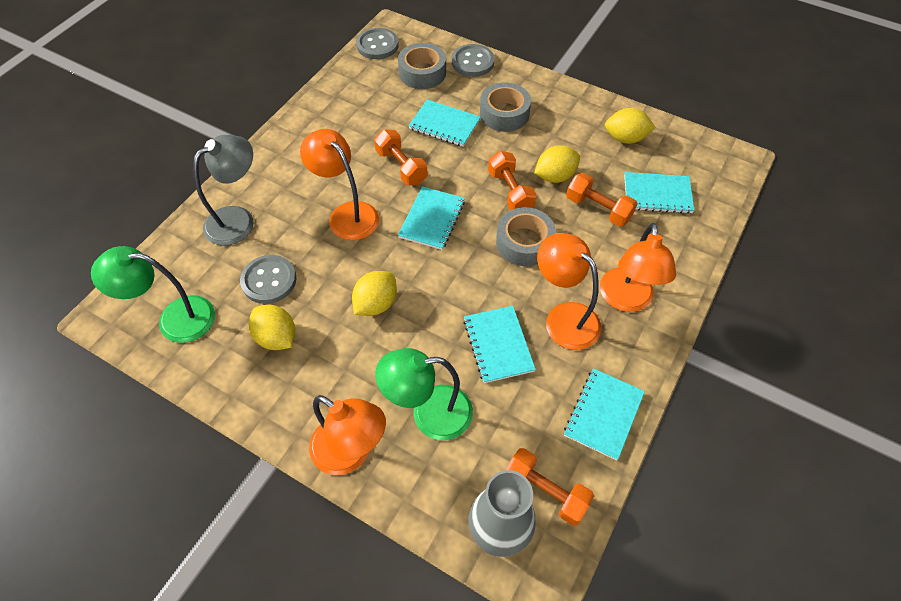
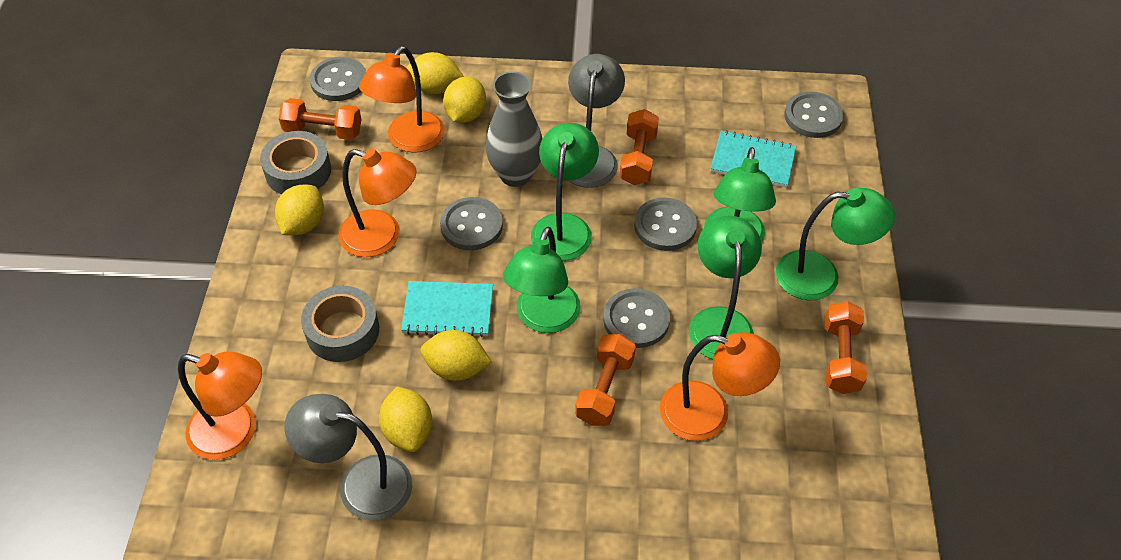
green lamp: 2 -> 5
grey button: 3 -> 5
grey lamp: 1 -> 2
grey tape: 3 -> 2
turquoise notebook: 5 -> 2
yellow lemon: 4 -> 5

